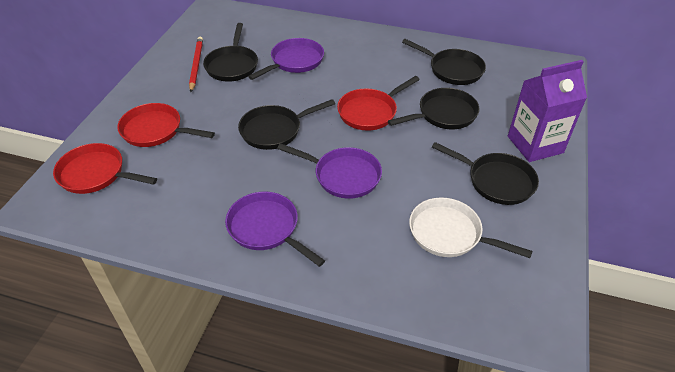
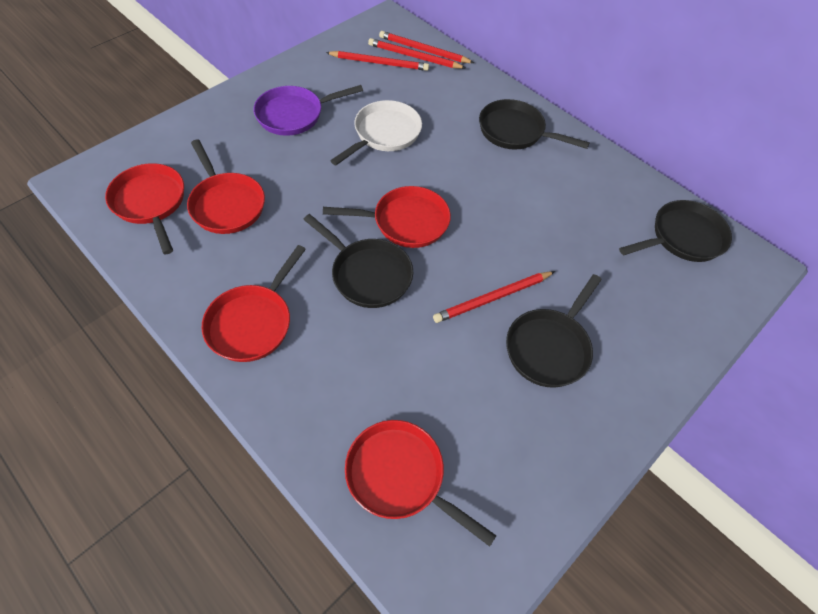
black pan: 5 -> 4
purple carton: 1 -> 0
purple pan: 3 -> 1
red pan: 3 -> 5
red pencil: 1 -> 4

